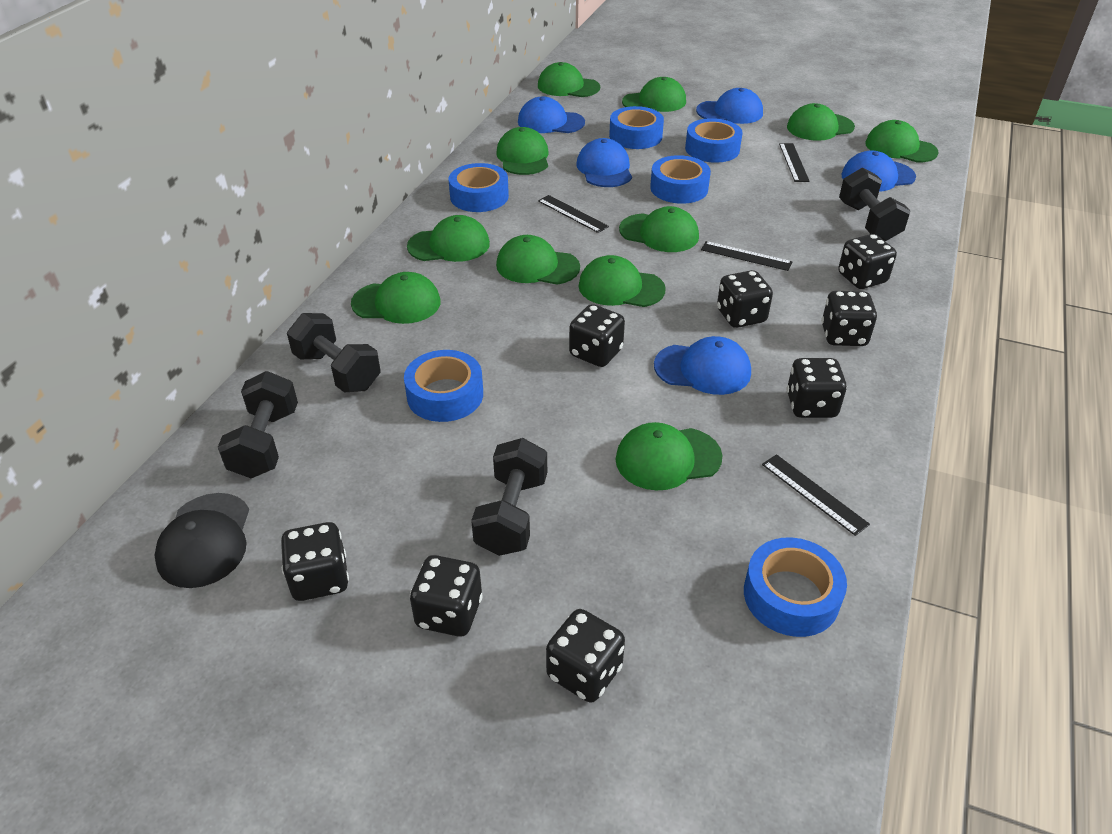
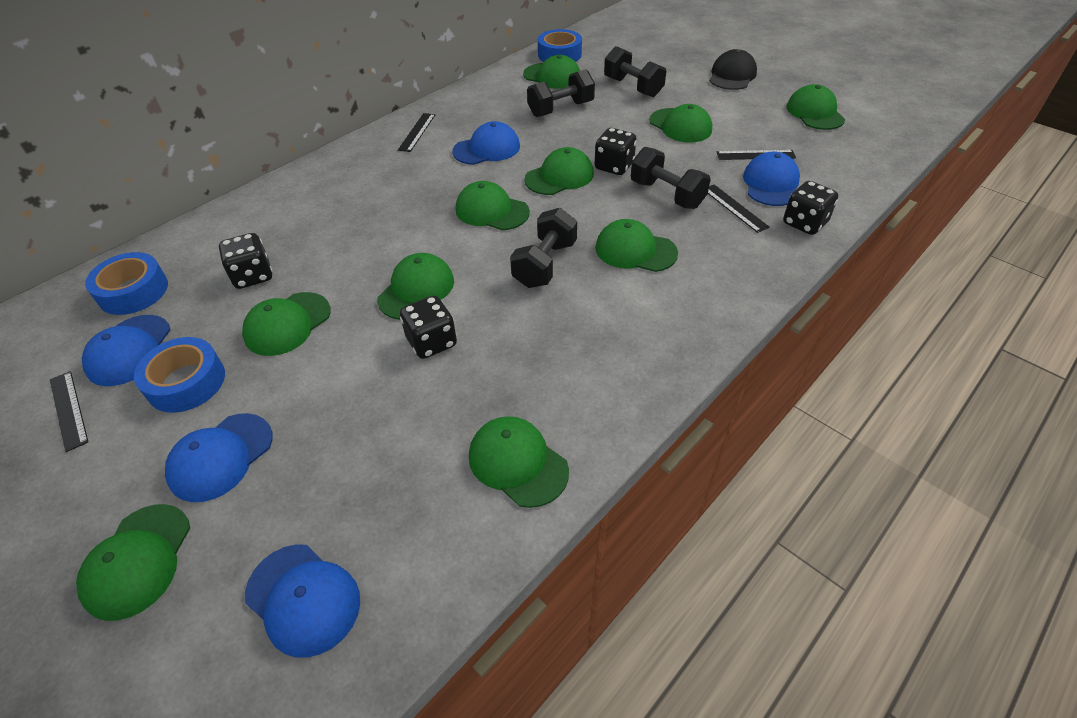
black dice: 8 -> 4
blue tape: 6 -> 3
green cap: 11 -> 10

